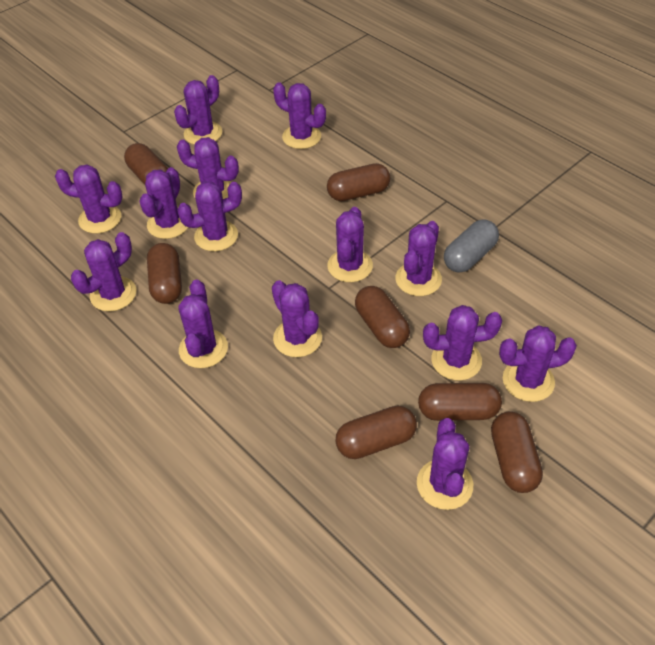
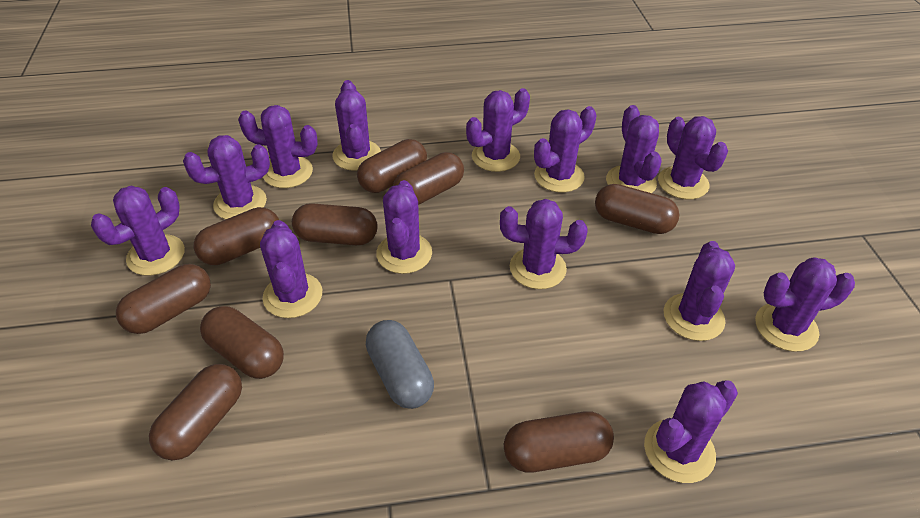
brown capsule: 7 -> 9

